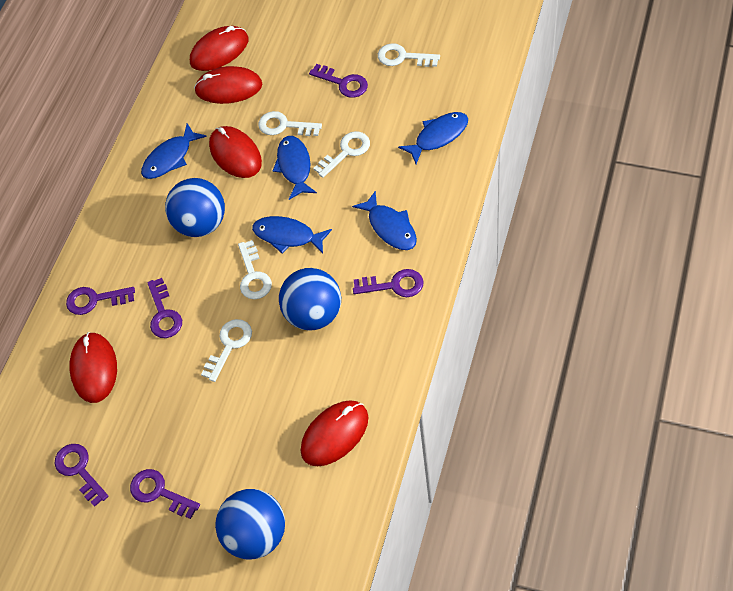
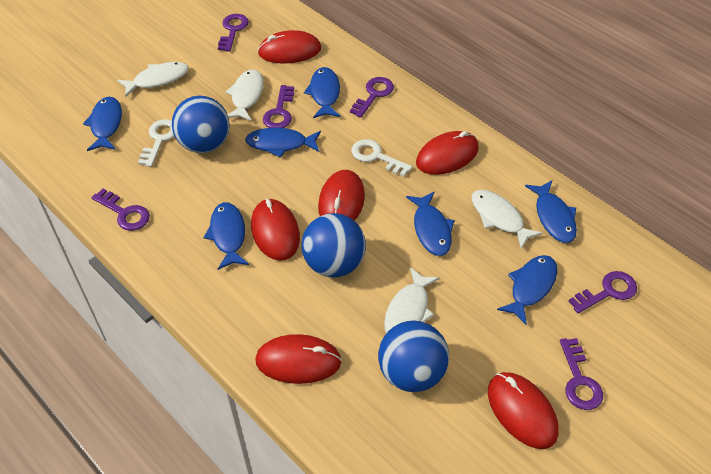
blue fish: 5 -> 7
red mouse: 5 -> 6
white fish: 0 -> 4
white key: 5 -> 2

